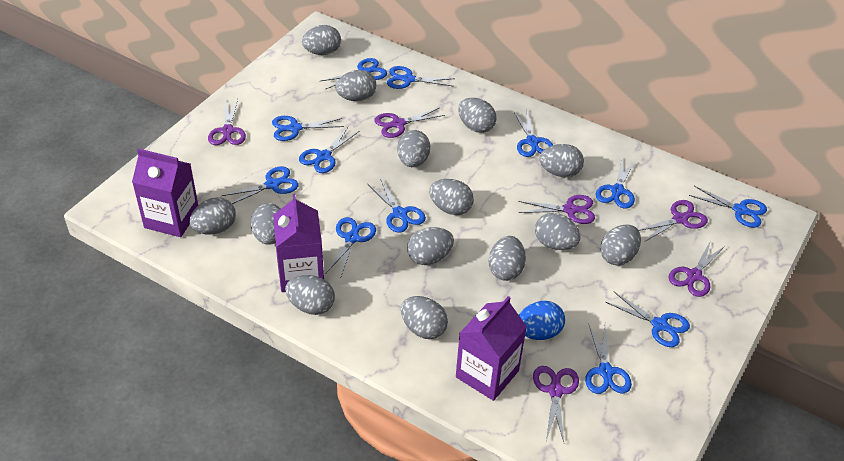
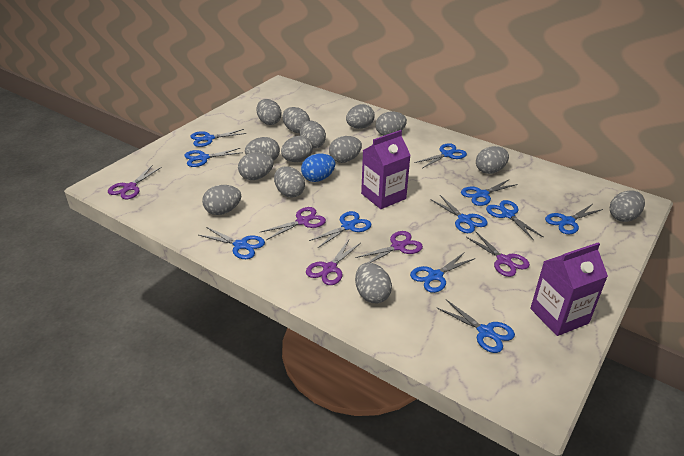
blue scissors: 12 -> 11
purple carton: 3 -> 2
purple scissors: 6 -> 5

